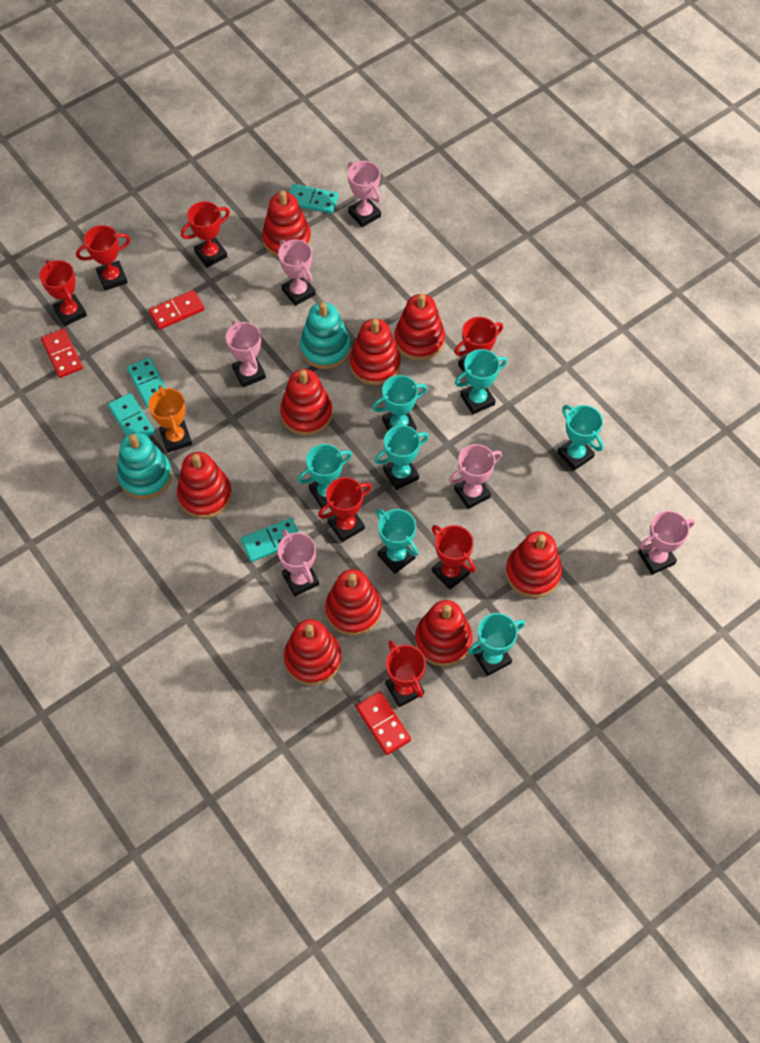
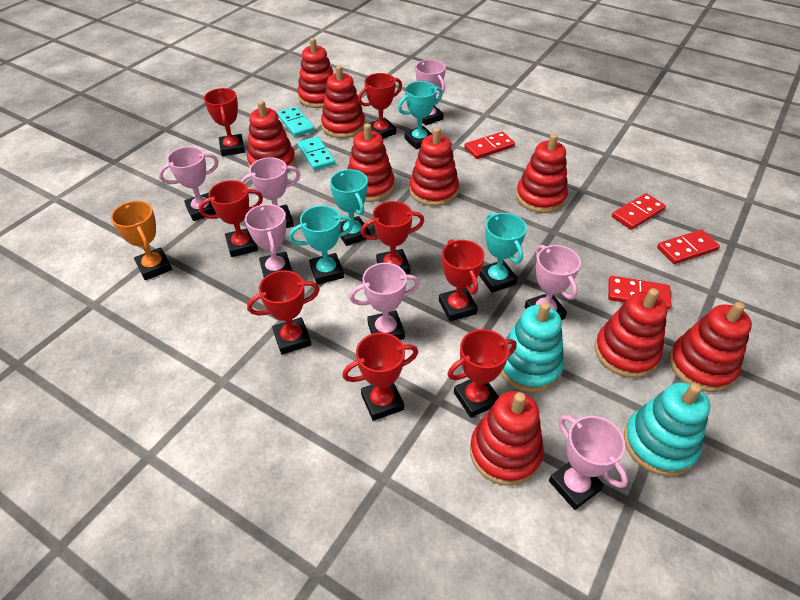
pink trophy: 6 -> 7
red domino: 3 -> 4
red trophy: 7 -> 8
turquoise domino: 4 -> 2
turquoise trophy: 7 -> 4

